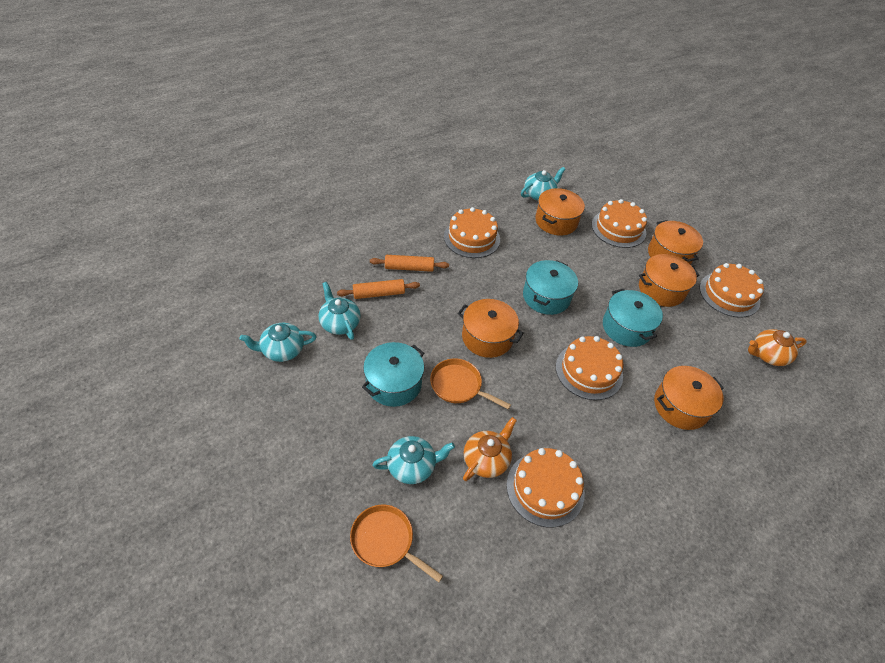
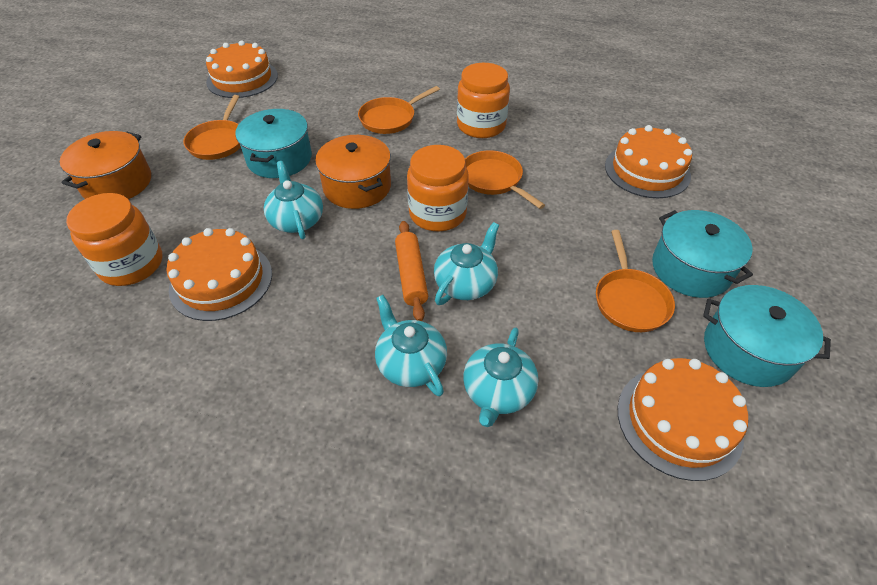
orange cake: 5 -> 4
orange jar: 0 -> 3
orange pan: 2 -> 4
orange pot: 5 -> 2
orange rolling pin: 2 -> 1
orange teapot: 2 -> 0

